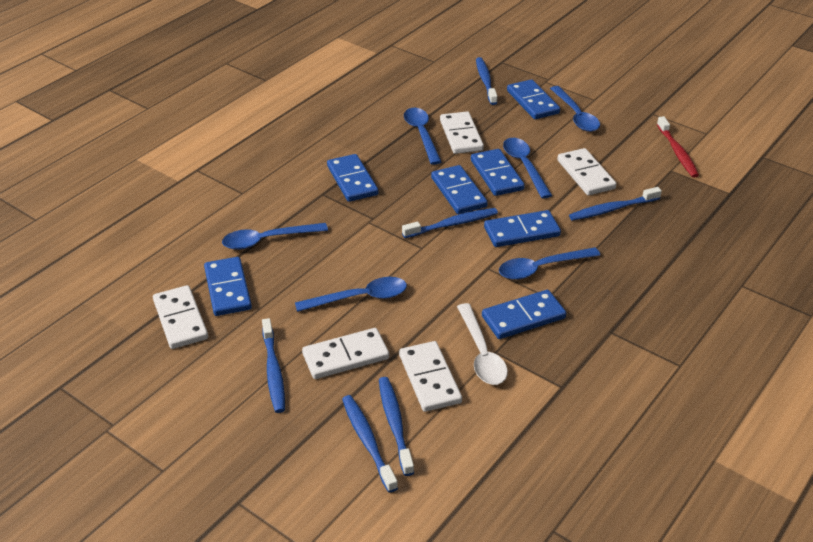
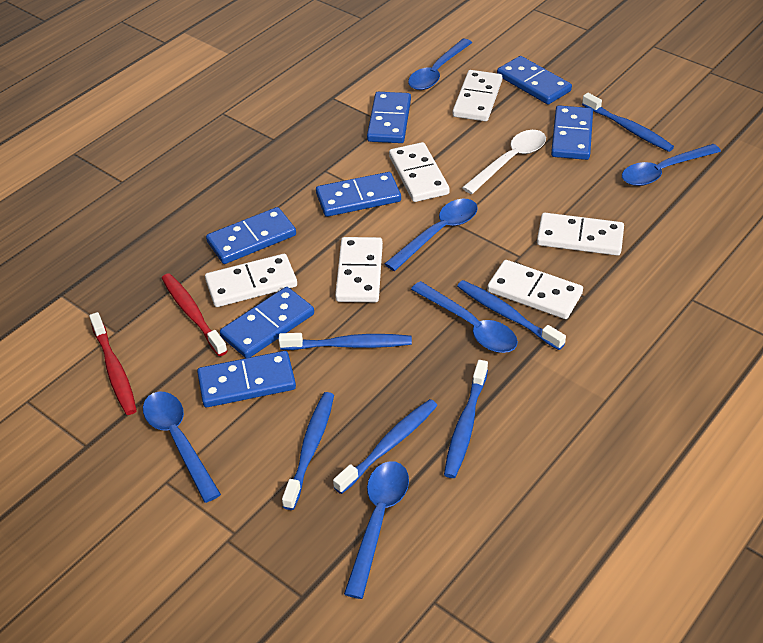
red toothbrush: 1 -> 2
white domino: 5 -> 6

